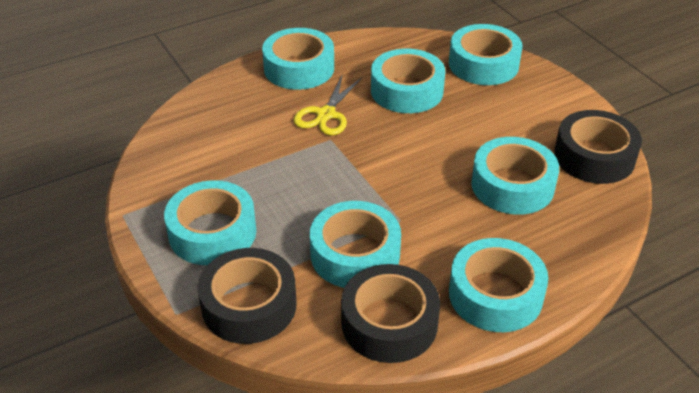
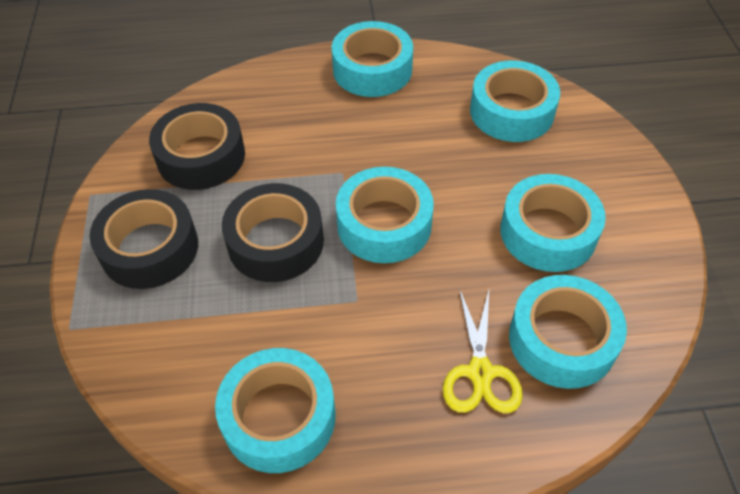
turquoise tape: 7 -> 6

